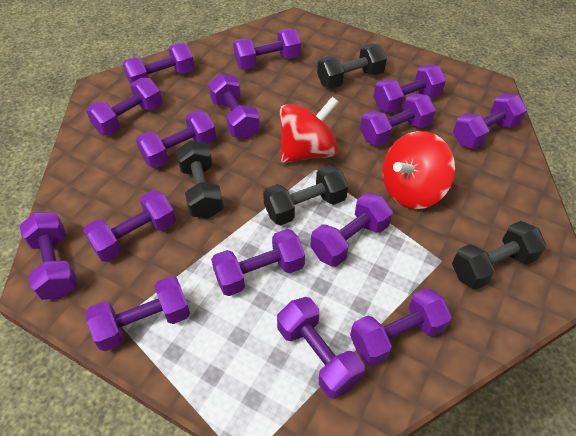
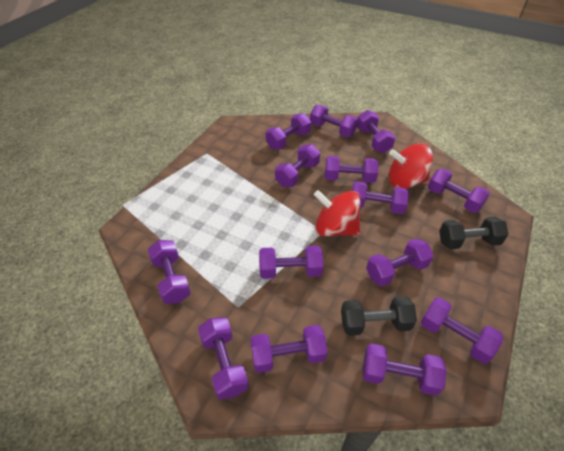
black dumbbell: 4 -> 2
purple dumbbell: 15 -> 14

